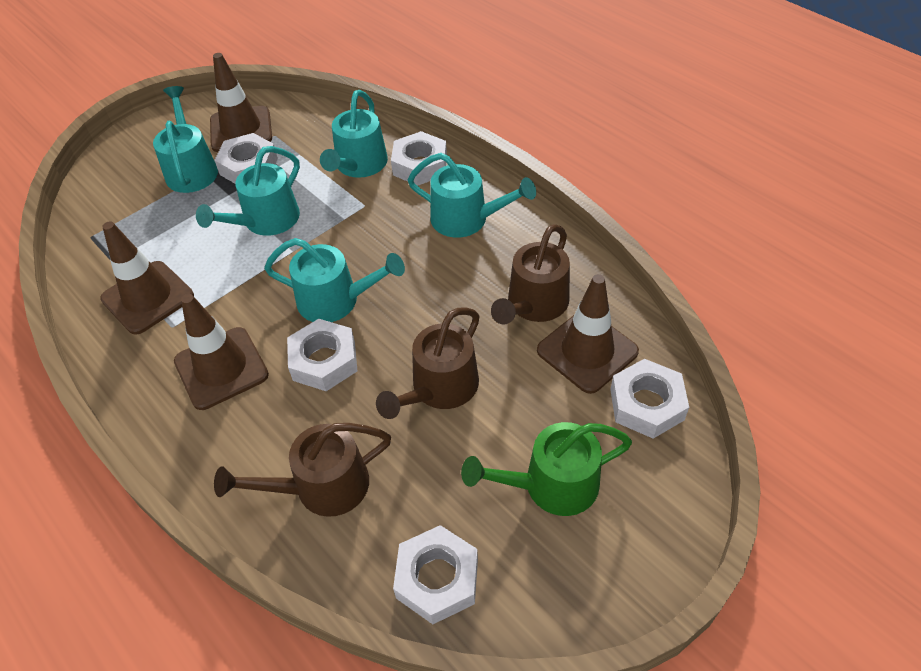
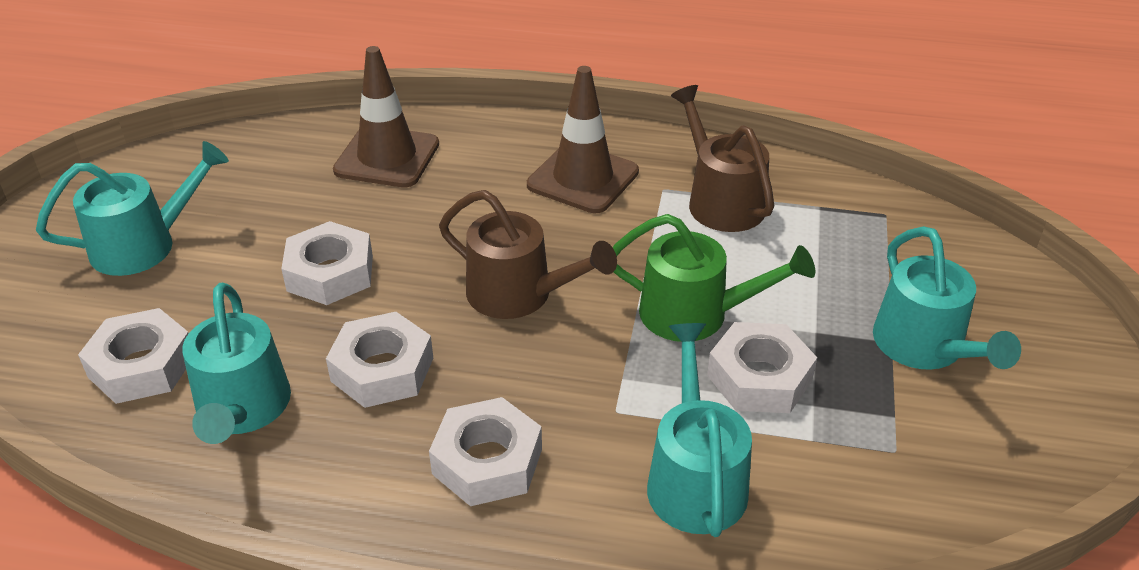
brown traffic cone: 4 -> 2
brown watering can: 3 -> 2
turquoise watering can: 5 -> 4

